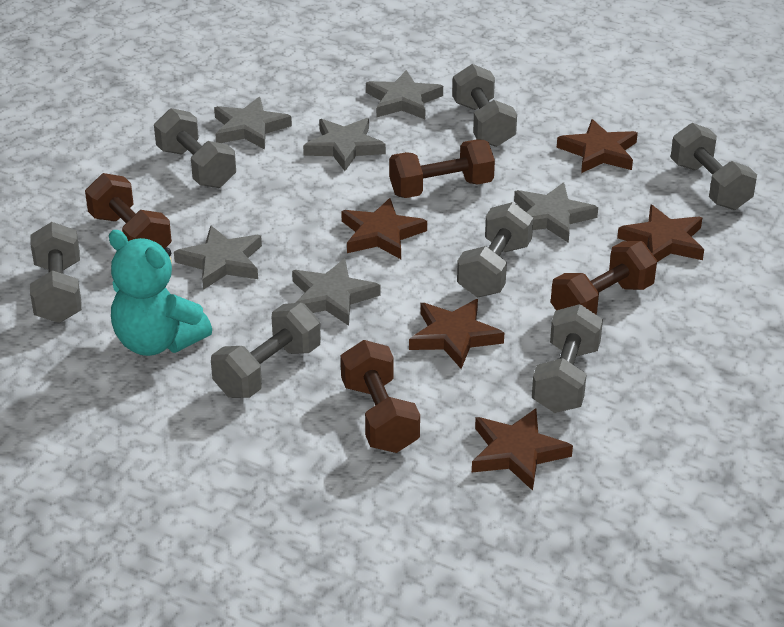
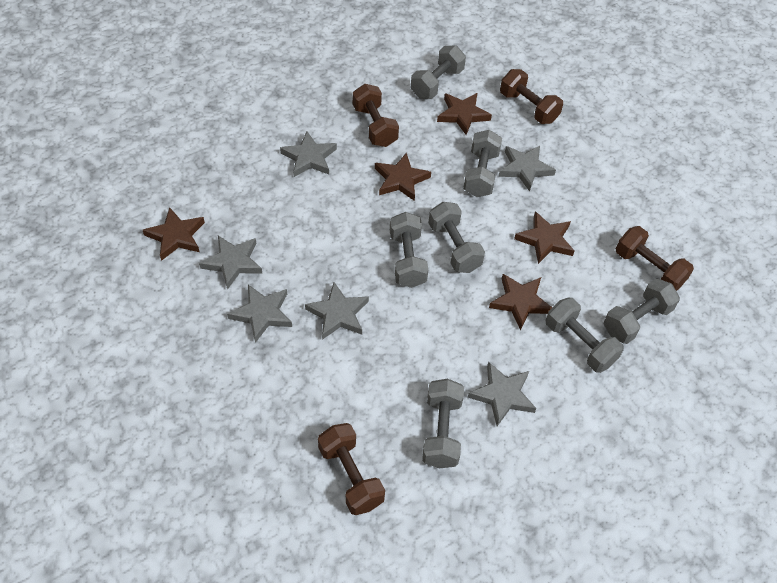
turquoise teddy bear: 1 -> 0

